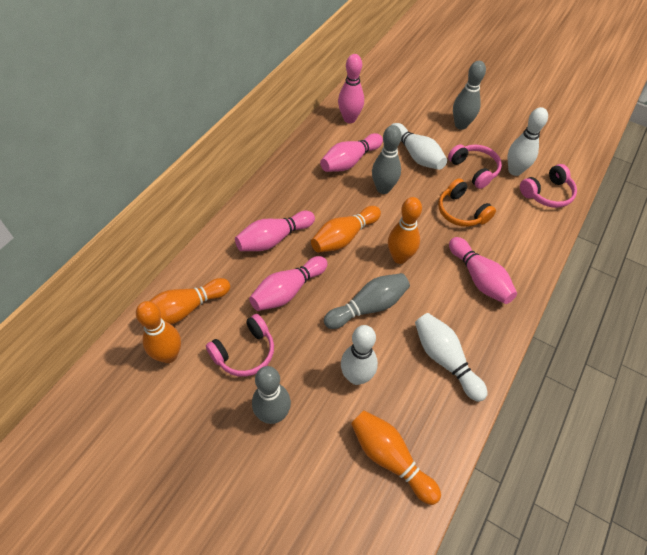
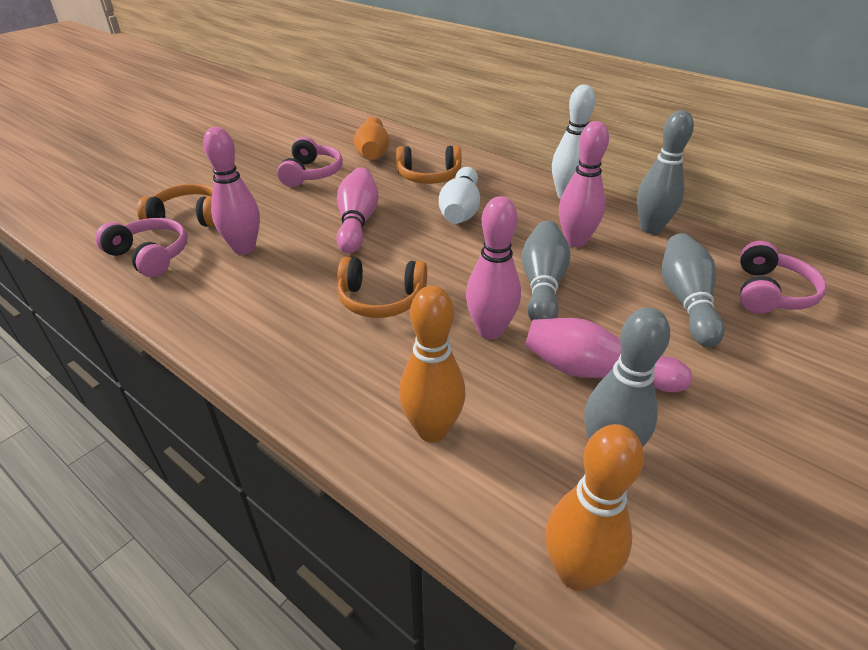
orange bowling pin: 5 -> 3
orange headphones: 1 -> 3
white bowling pin: 4 -> 2

